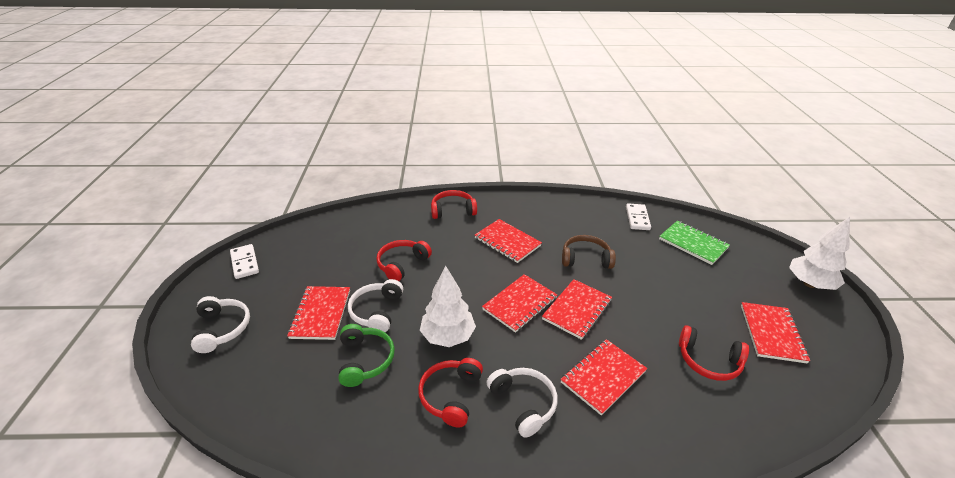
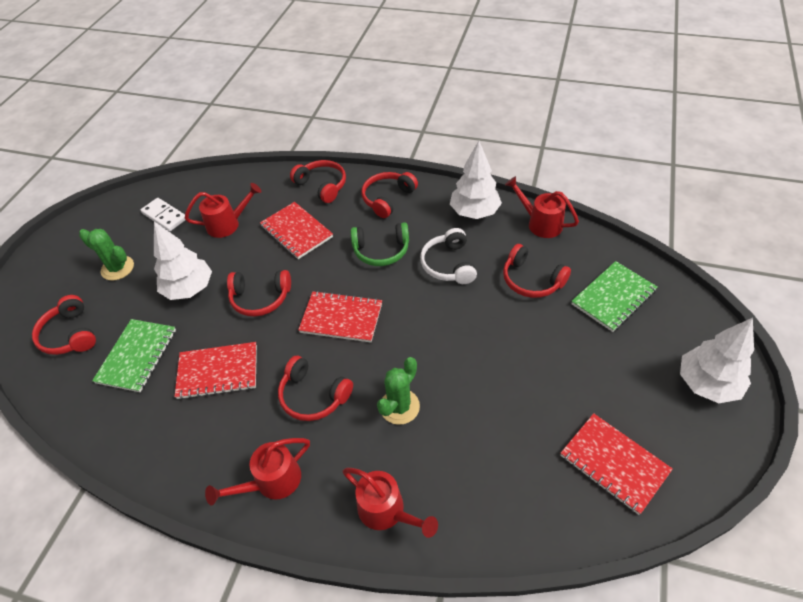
brown headphones: 1 -> 0
green cactus: 0 -> 2
green notebook: 1 -> 2
red headphones: 4 -> 6
red notebook: 6 -> 4
red watering can: 0 -> 4
white domino: 2 -> 1
white headphones: 3 -> 1
white tree: 2 -> 3

